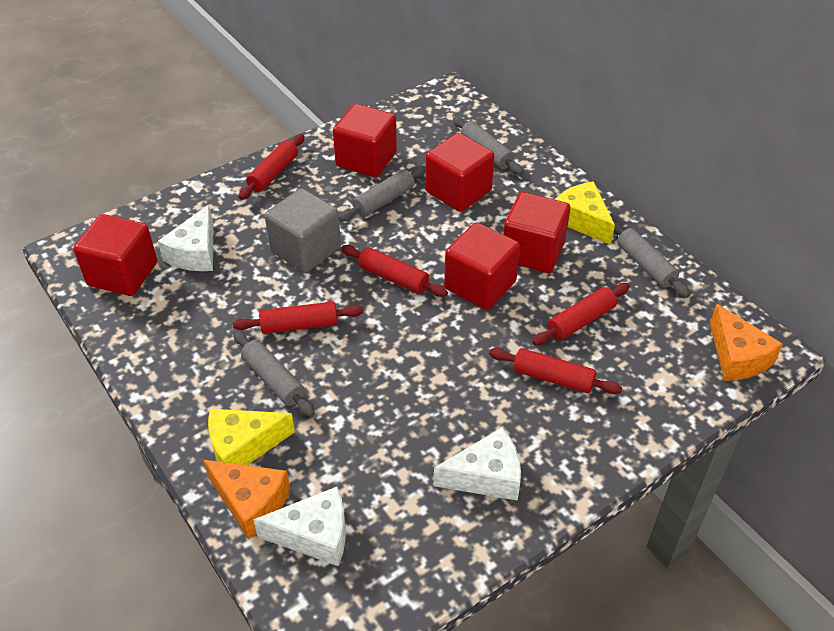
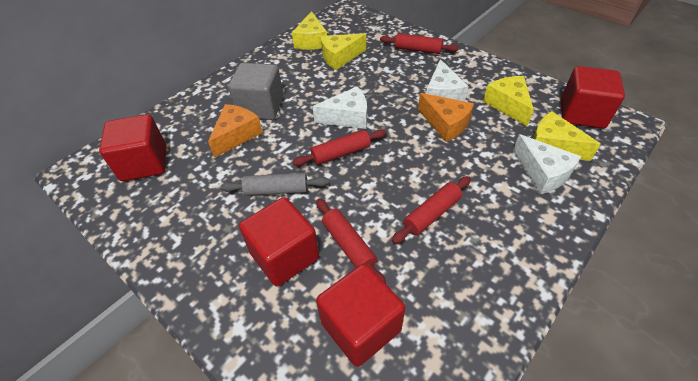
grey rolling pin: 4 -> 1
red cube: 5 -> 4
red rolling pin: 5 -> 4
yellow cheese: 2 -> 4

